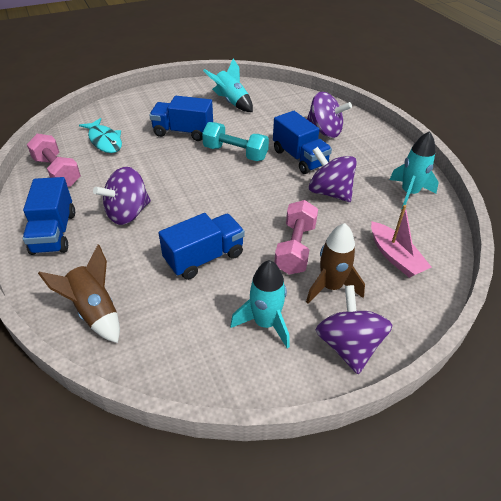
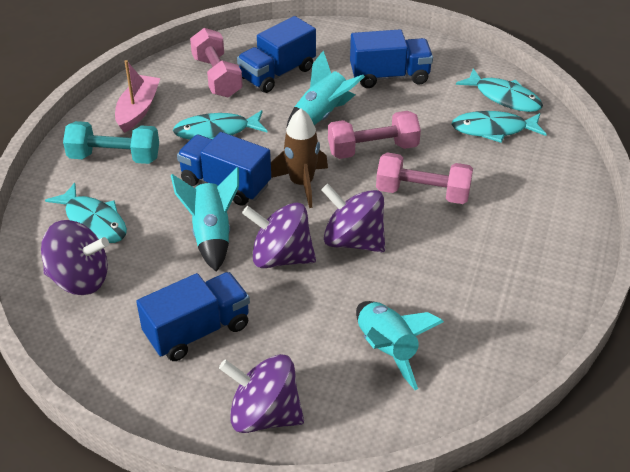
brown rocket: 2 -> 1
pink dumbbell: 2 -> 3
turquoise fish: 1 -> 4

